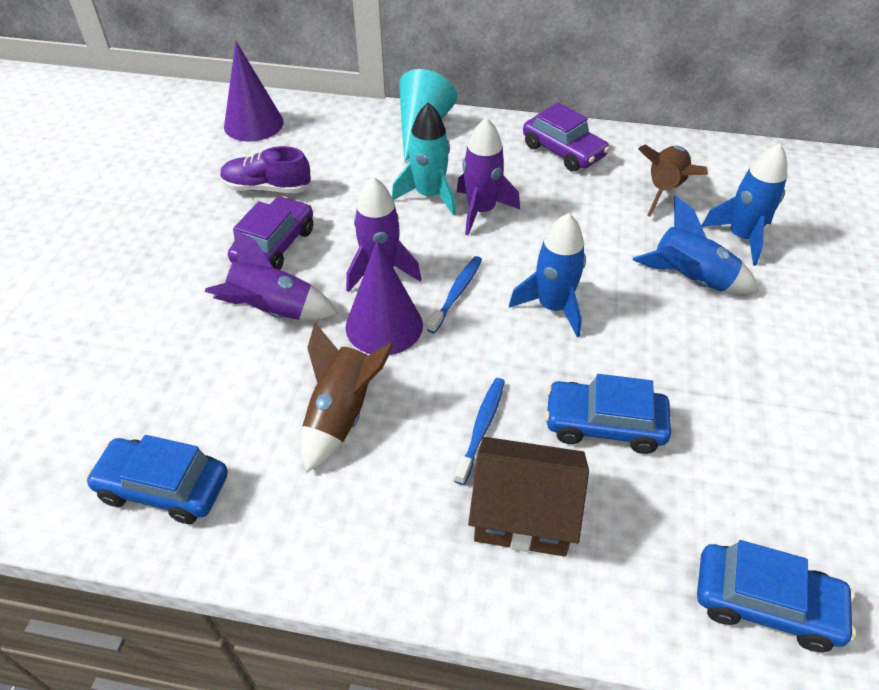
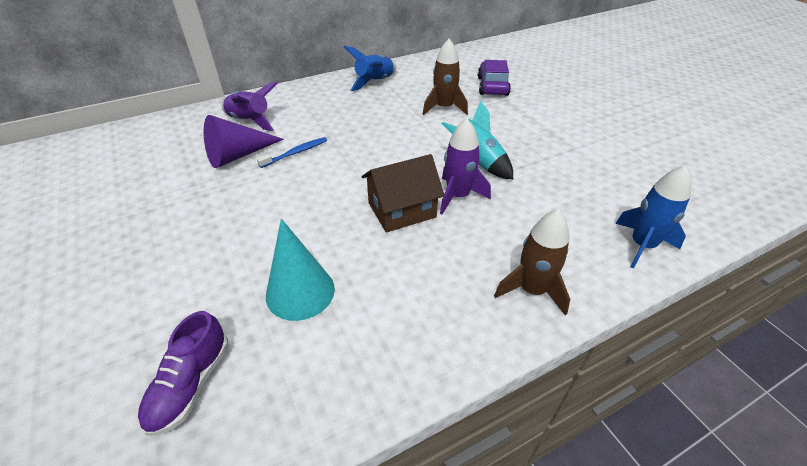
blue car: 3 -> 0
blue rocket: 3 -> 2
blue toothbrush: 2 -> 1
purple car: 2 -> 1
purple cone: 2 -> 1
purple rocket: 3 -> 2

